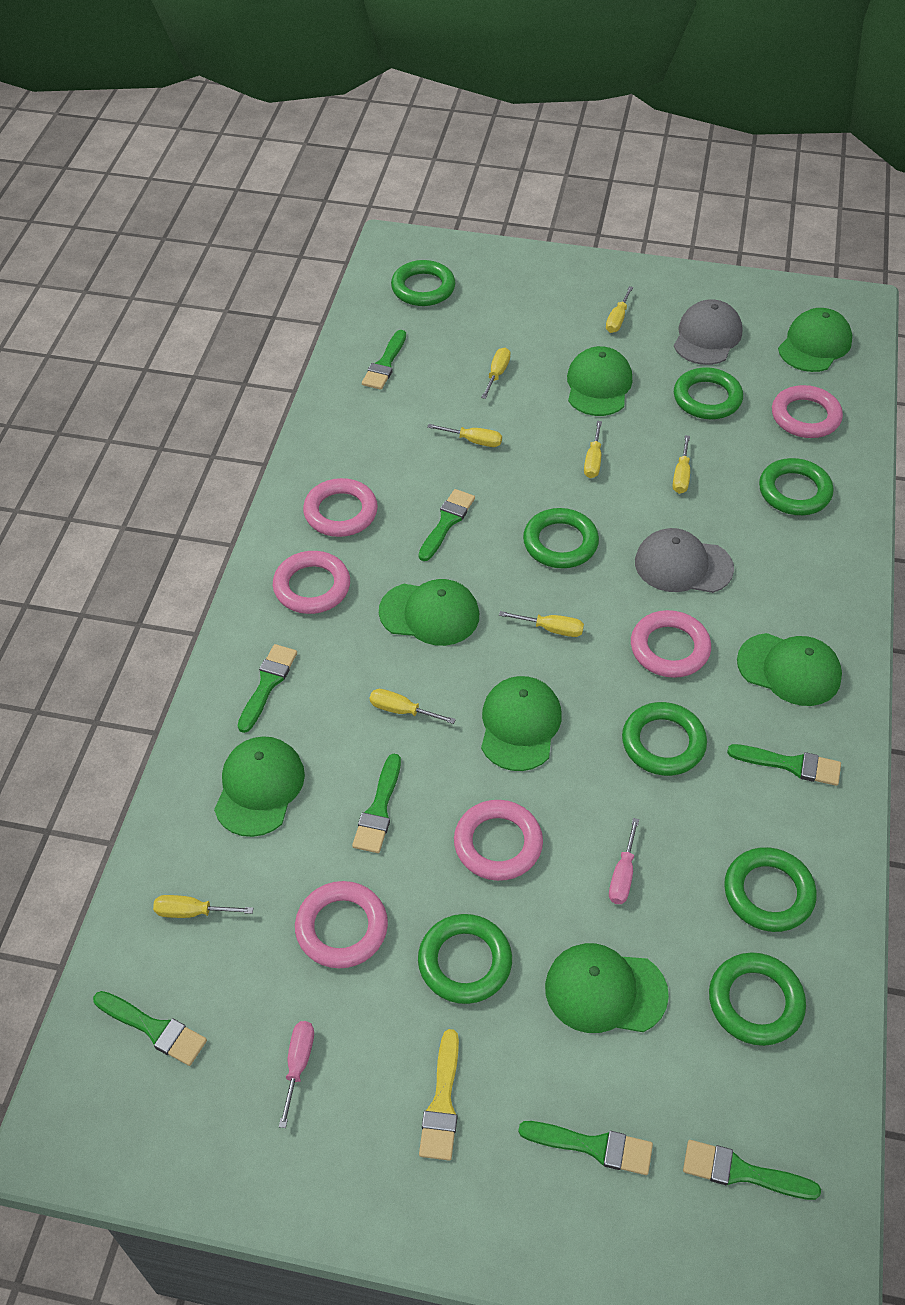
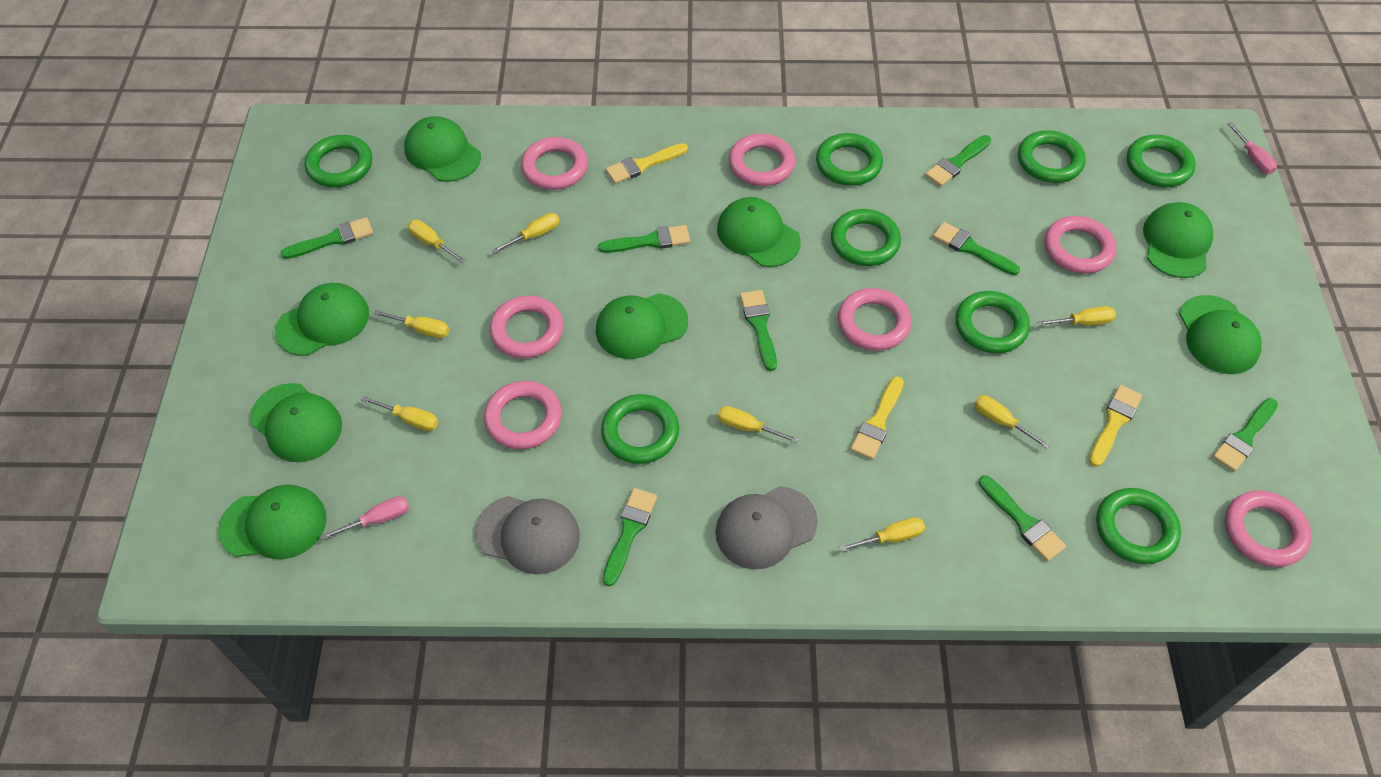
green cap: 7 -> 8
pink ring: 6 -> 7
yellow brush: 1 -> 3

